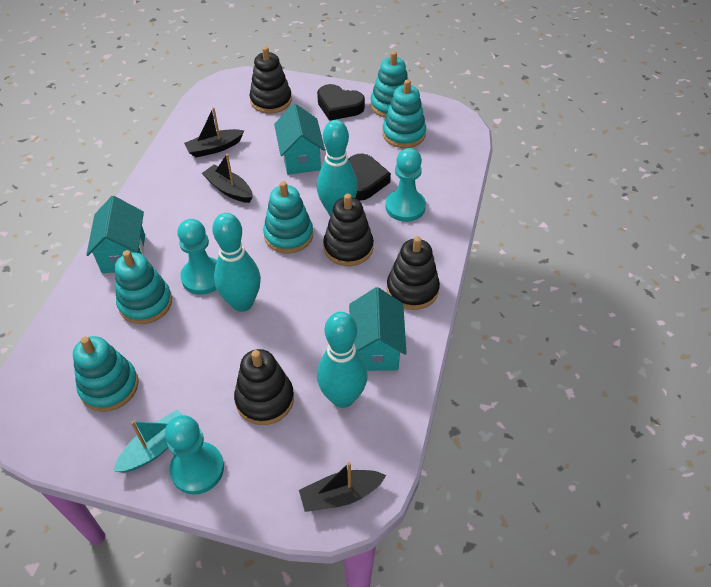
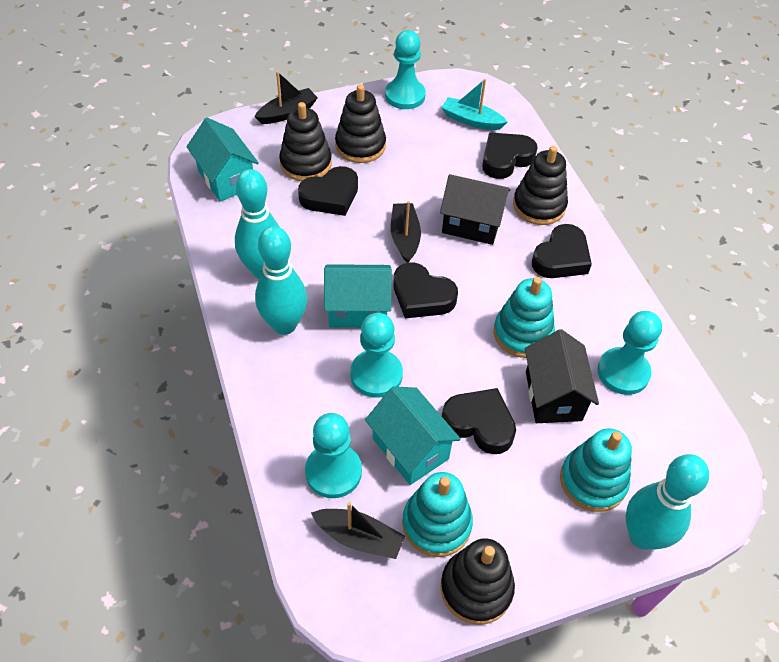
black heart: 2 -> 5
black house: 0 -> 2
turquoise pawn: 3 -> 4
turquoise stacking toy: 5 -> 3

